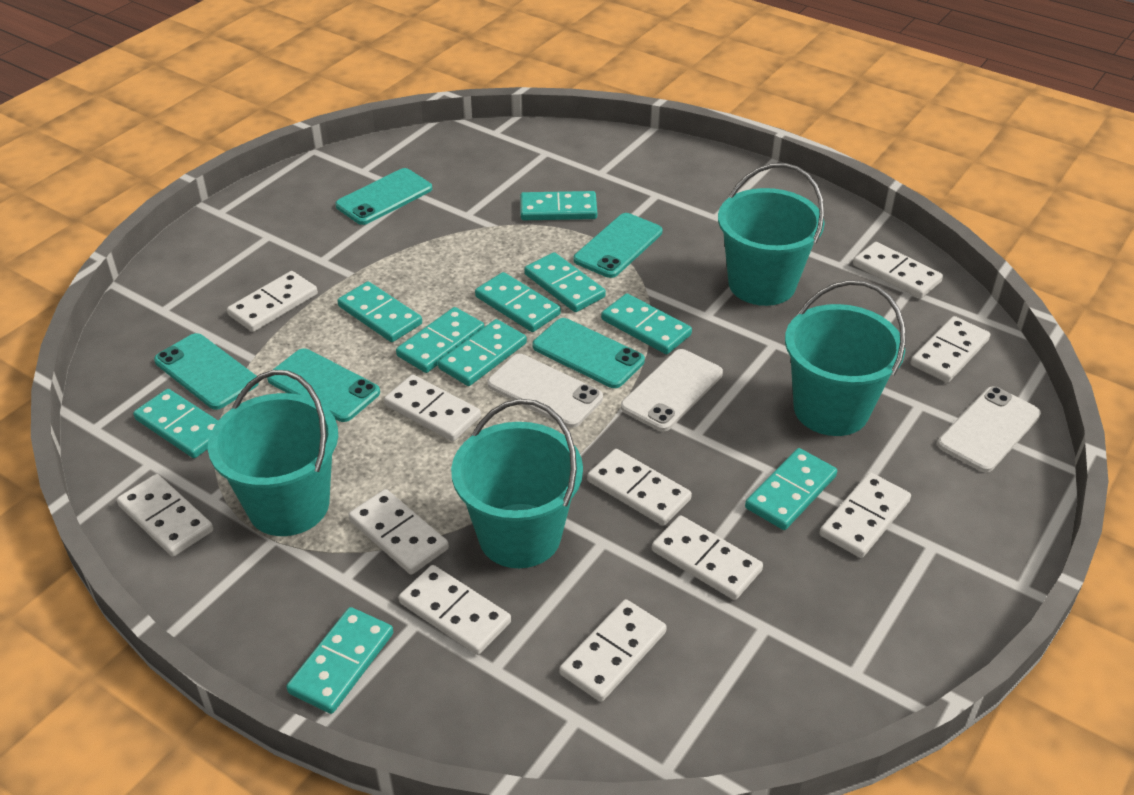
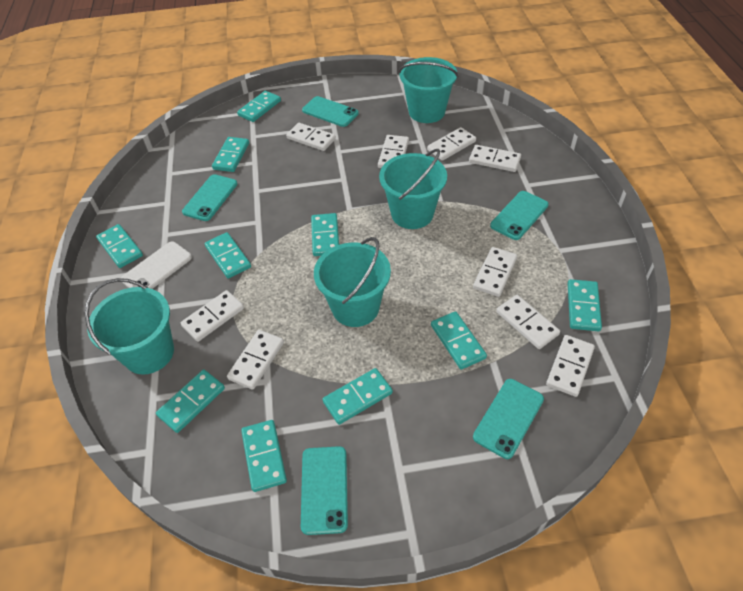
white domino: 11 -> 9
white phone: 3 -> 1

